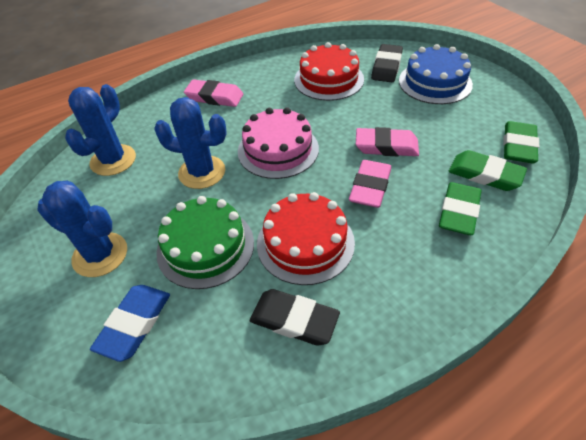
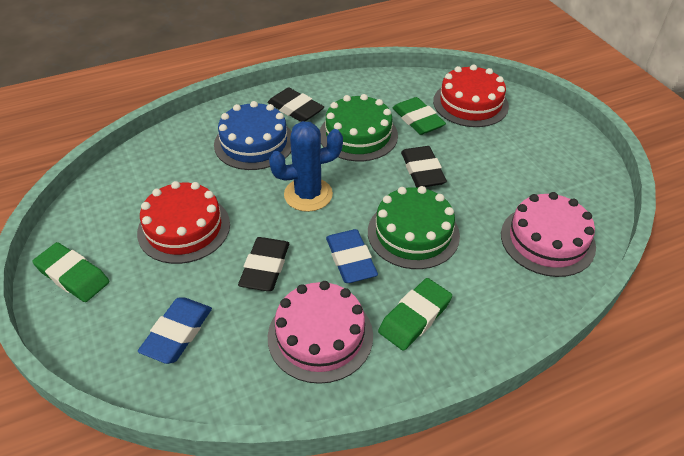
black eraser: 2 -> 3
blue cactus: 3 -> 1
blue eraser: 1 -> 2
green cake: 1 -> 2
pink cake: 1 -> 2
pink eraser: 3 -> 0

